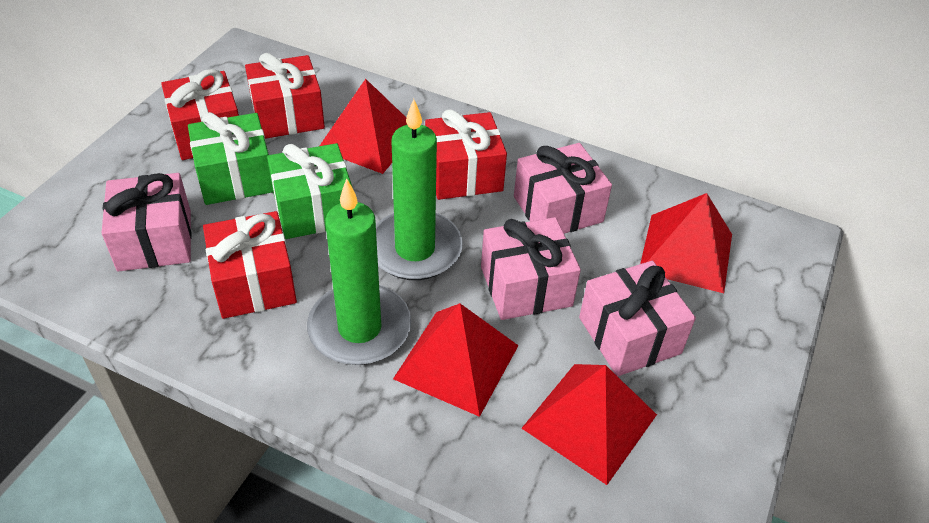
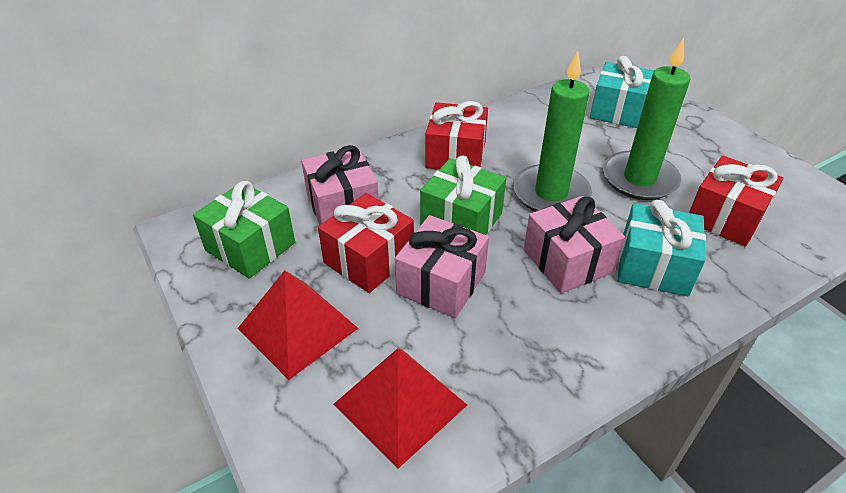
pink gift: 4 -> 3
red gift: 4 -> 3
red pyramid: 4 -> 2
turquoise gift: 0 -> 2

